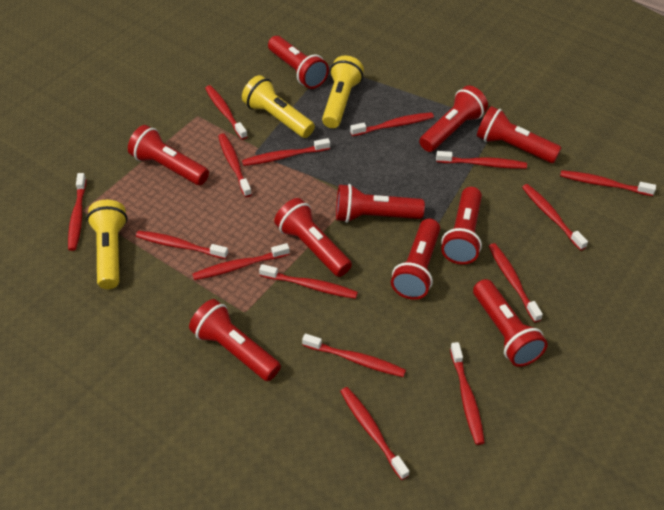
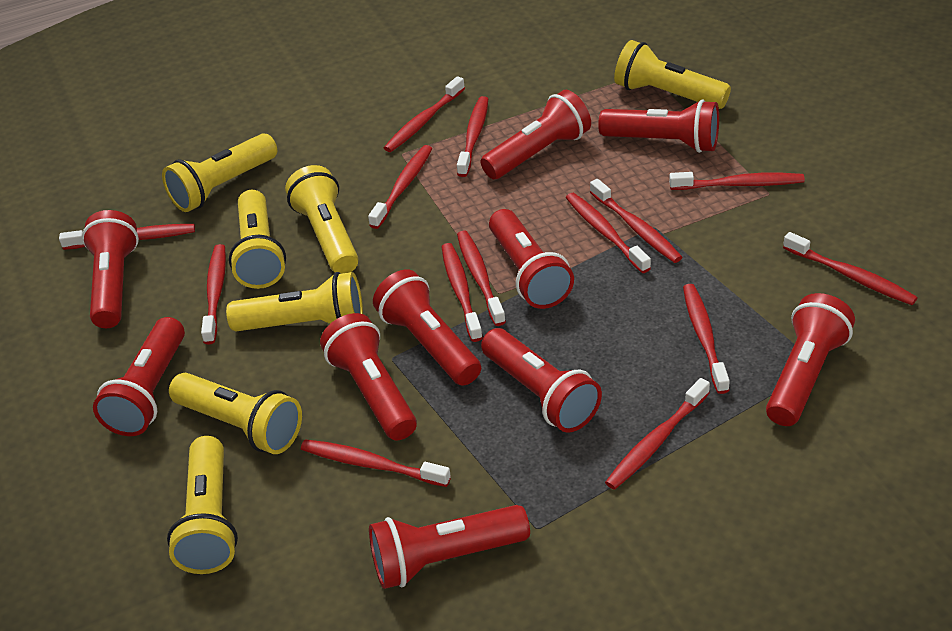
red toothbrush: 15 -> 14
yellow flashlight: 3 -> 7

